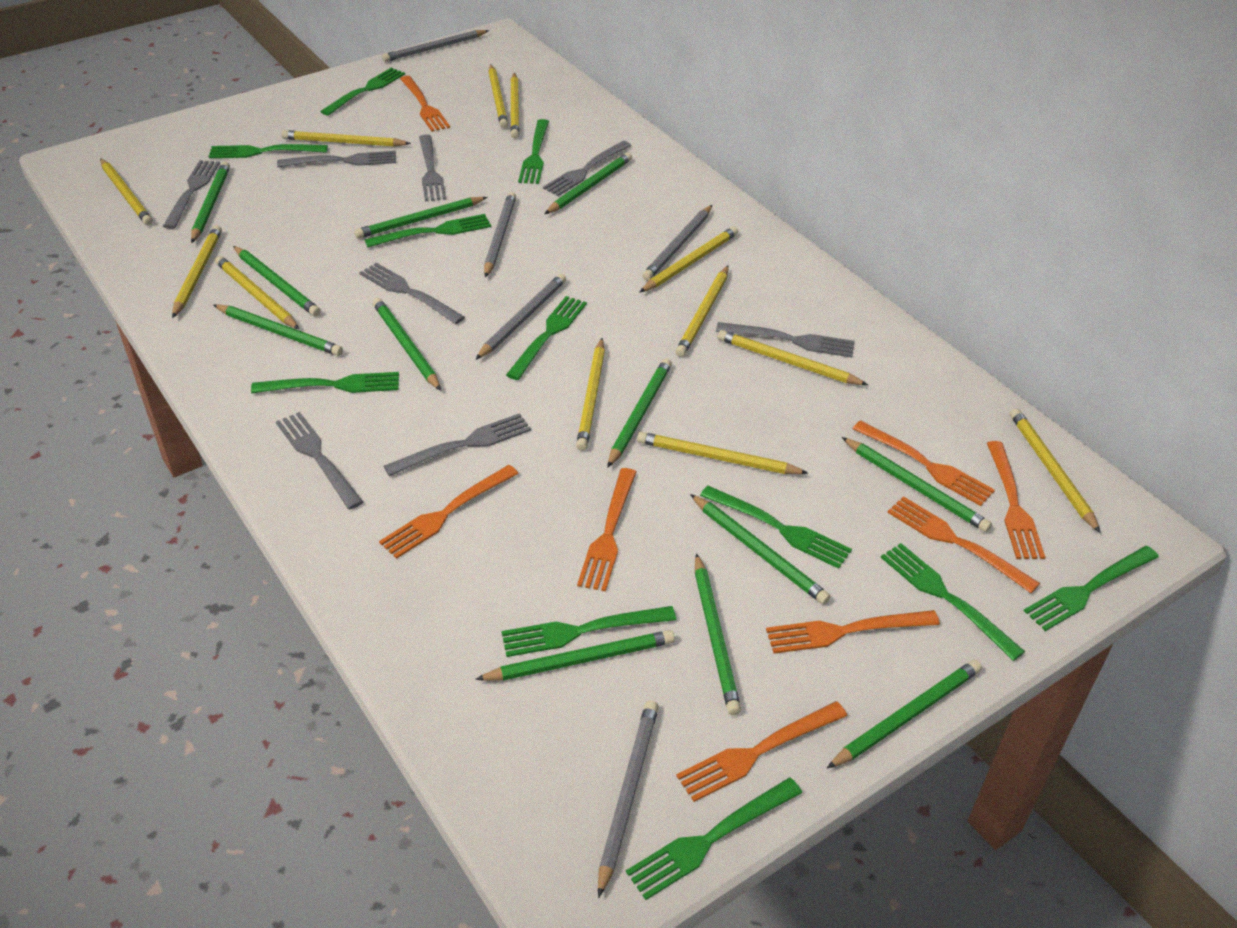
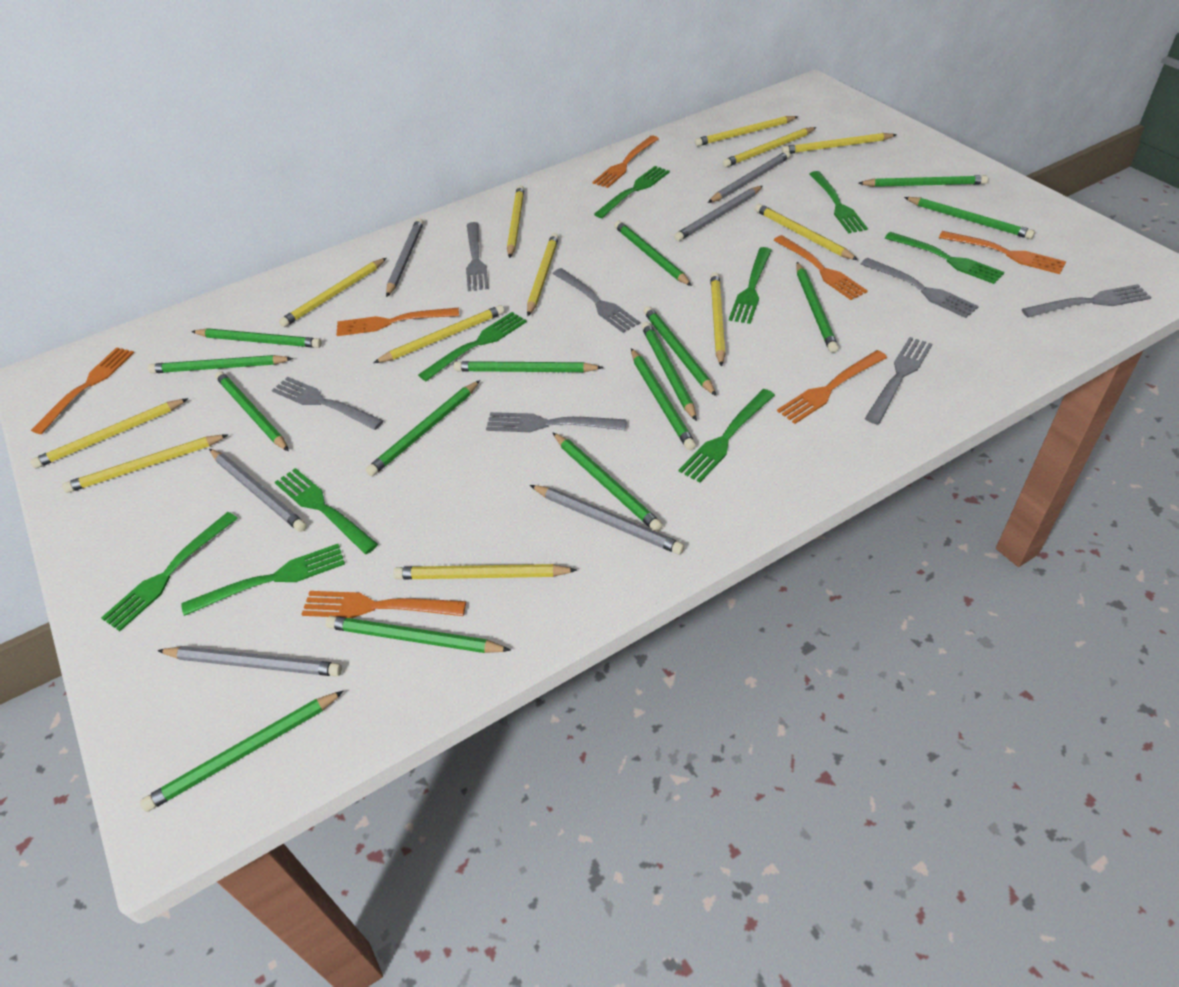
green fork: 11 -> 9
green pencil: 12 -> 15
grey fork: 8 -> 7
grey pencil: 5 -> 6
orange fork: 8 -> 7

